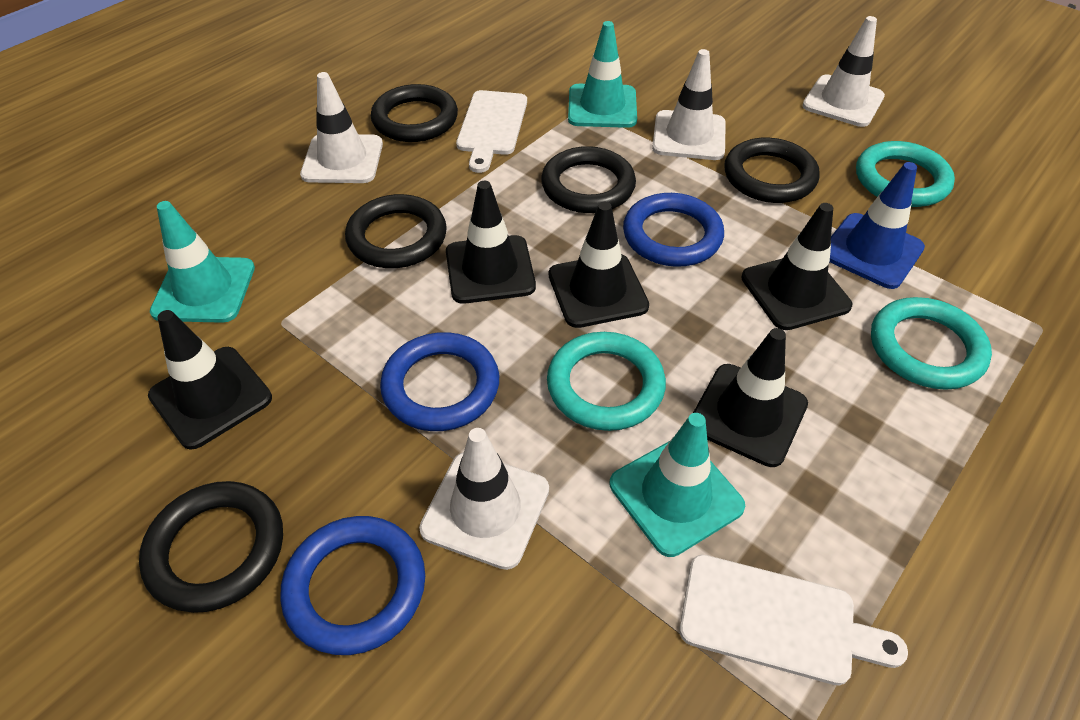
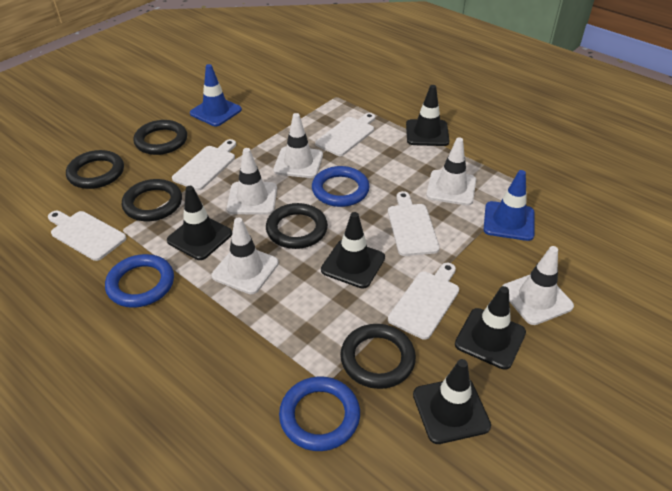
blue traffic cone: 1 -> 2
turquoise ring: 3 -> 0
turquoise traffic cone: 3 -> 0
white cutting board: 2 -> 5
white traffic cone: 4 -> 5

